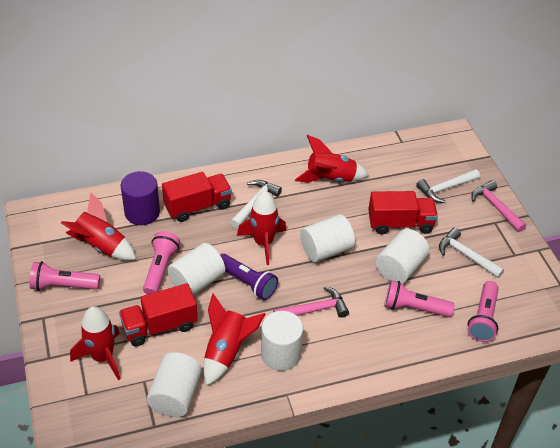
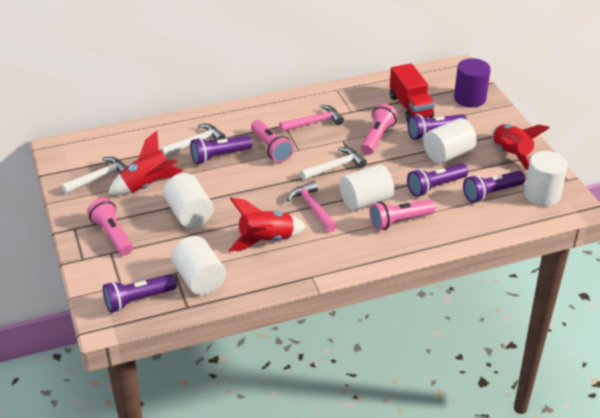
purple flashlight: 1 -> 5
red rocket: 5 -> 3
red truck: 3 -> 1

